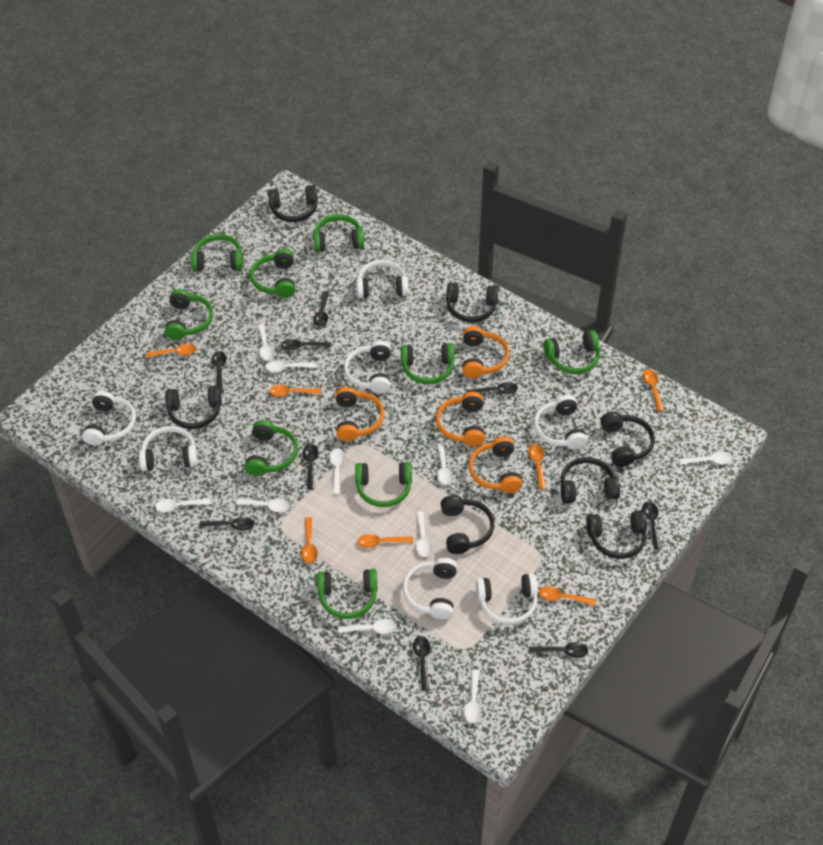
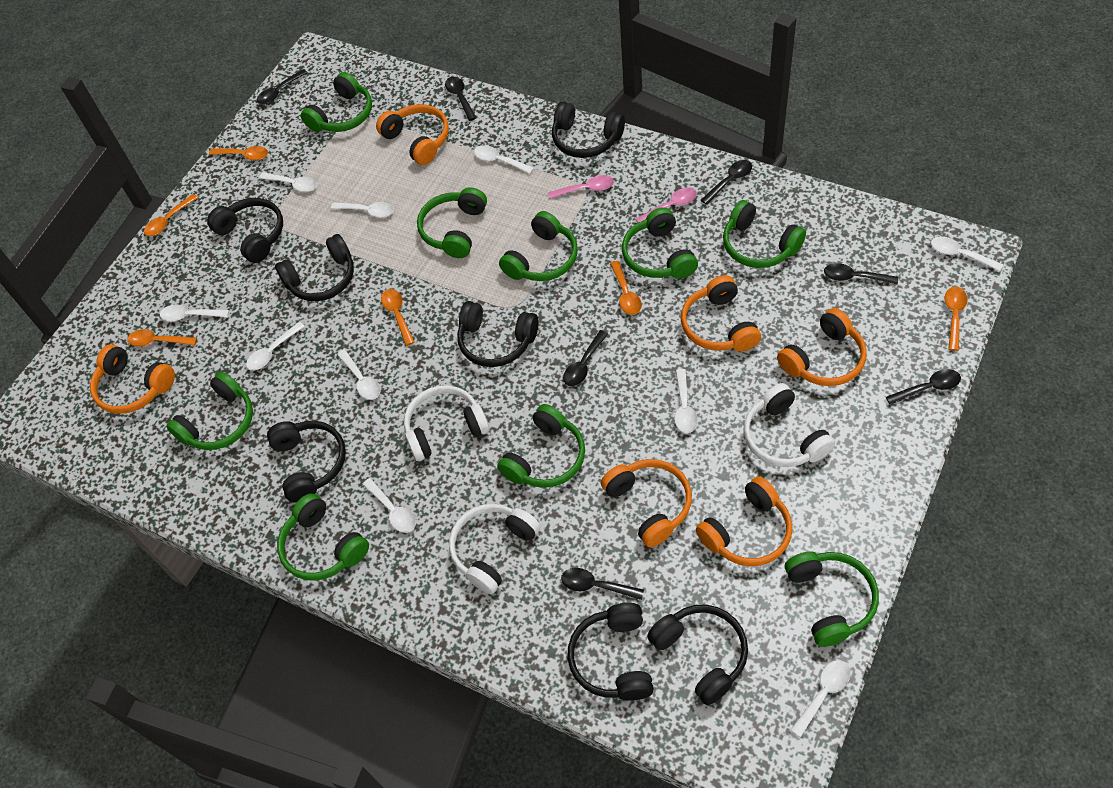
black spoon: 9 -> 7
orange headphones: 4 -> 6
orange spoon: 7 -> 6
pink spoon: 0 -> 2
white headphones: 7 -> 3

